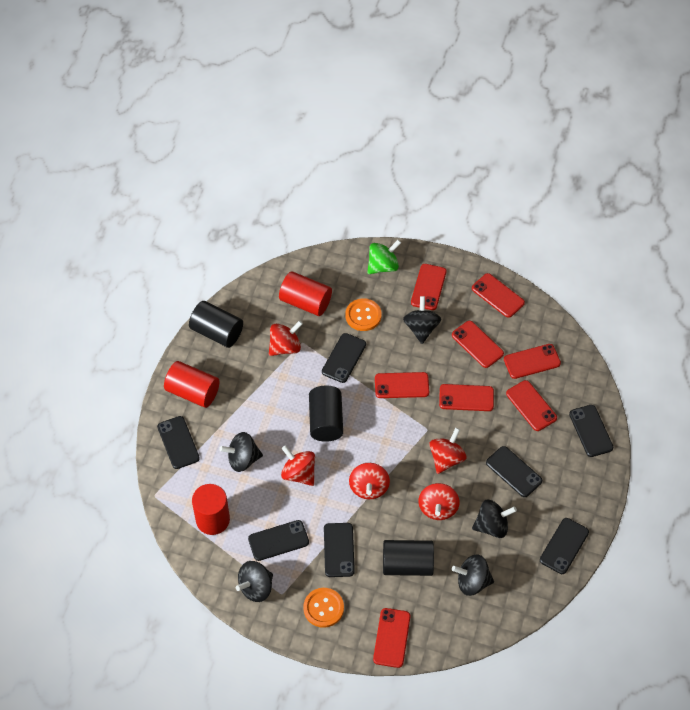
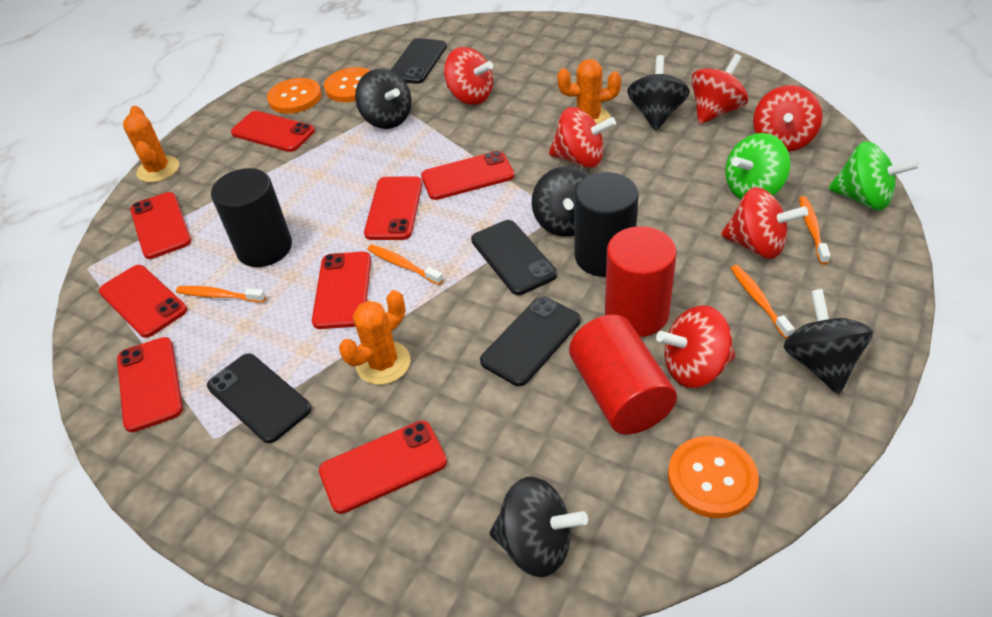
black cylinder: 3 -> 2
black phone: 7 -> 4
green spinning top: 1 -> 2
orange button: 2 -> 3
orange cactus: 0 -> 3
orange toothbrush: 0 -> 4
red cylinder: 3 -> 2
red spinning top: 5 -> 6

